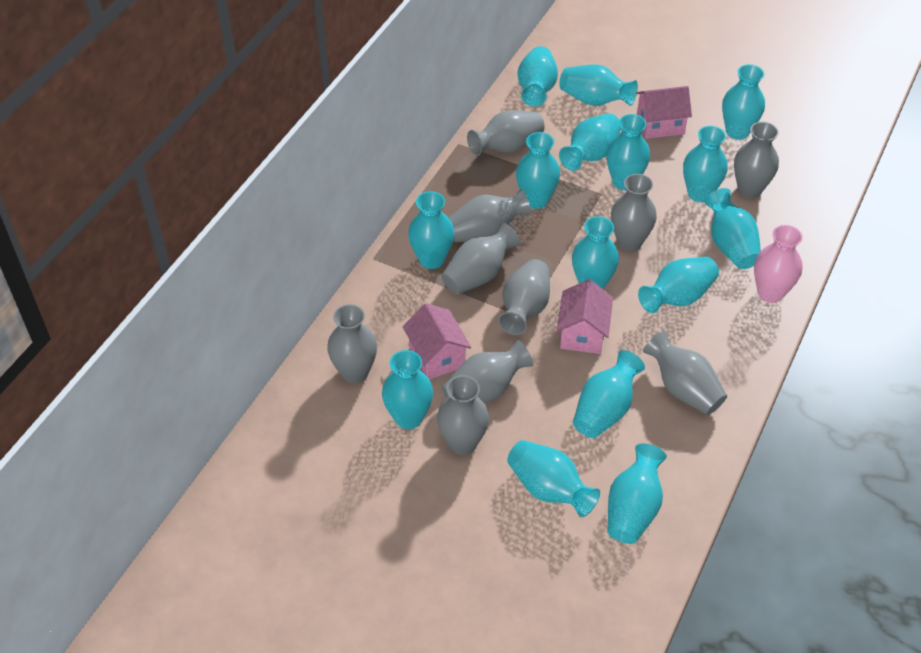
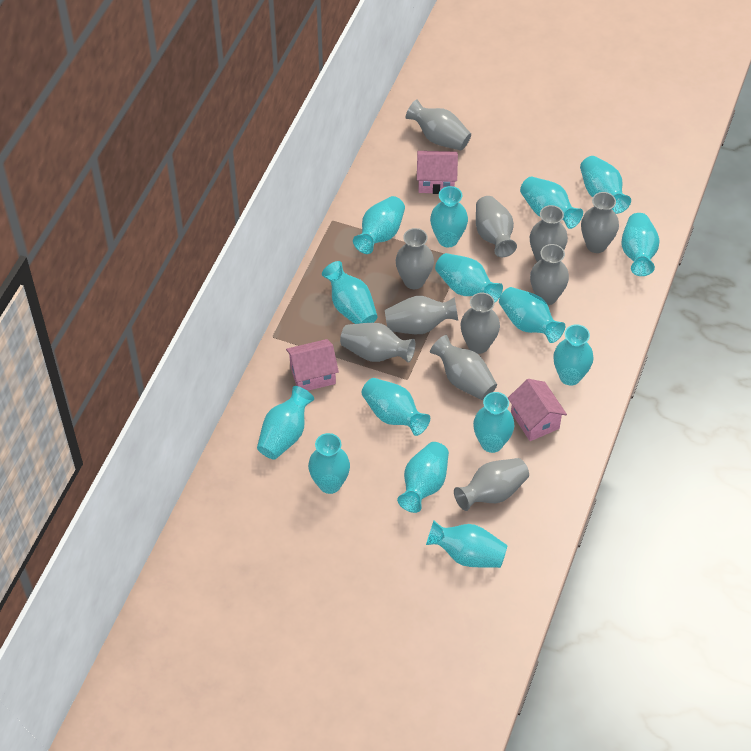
grey vase: 10 -> 11
pink vase: 1 -> 0

